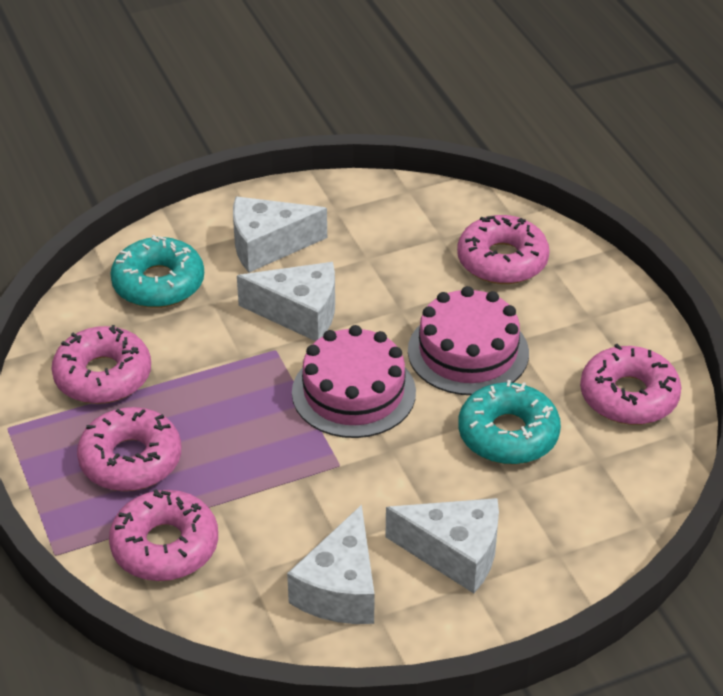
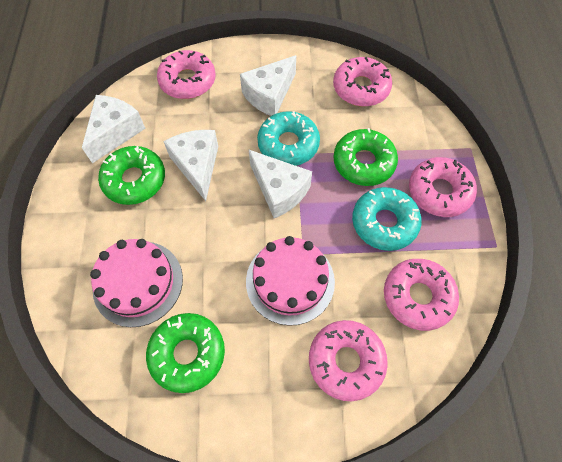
green donut: 0 -> 3

